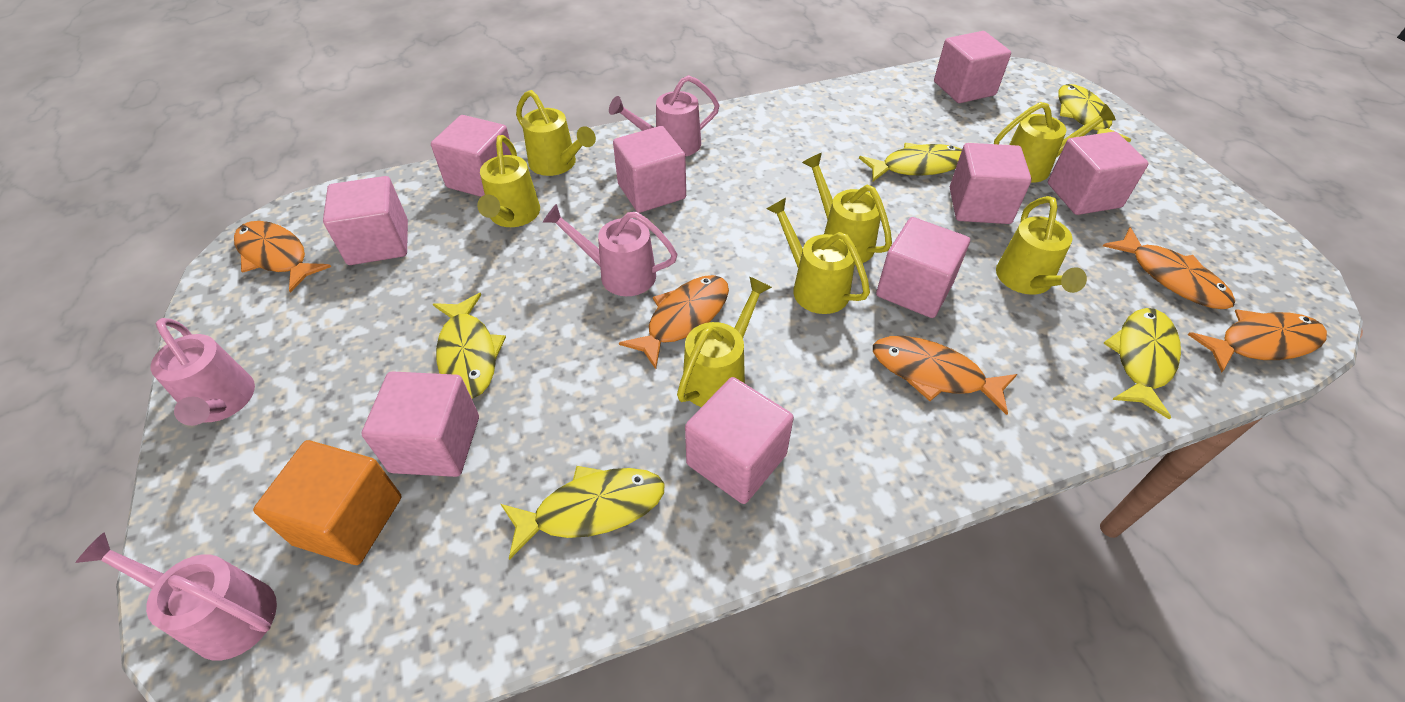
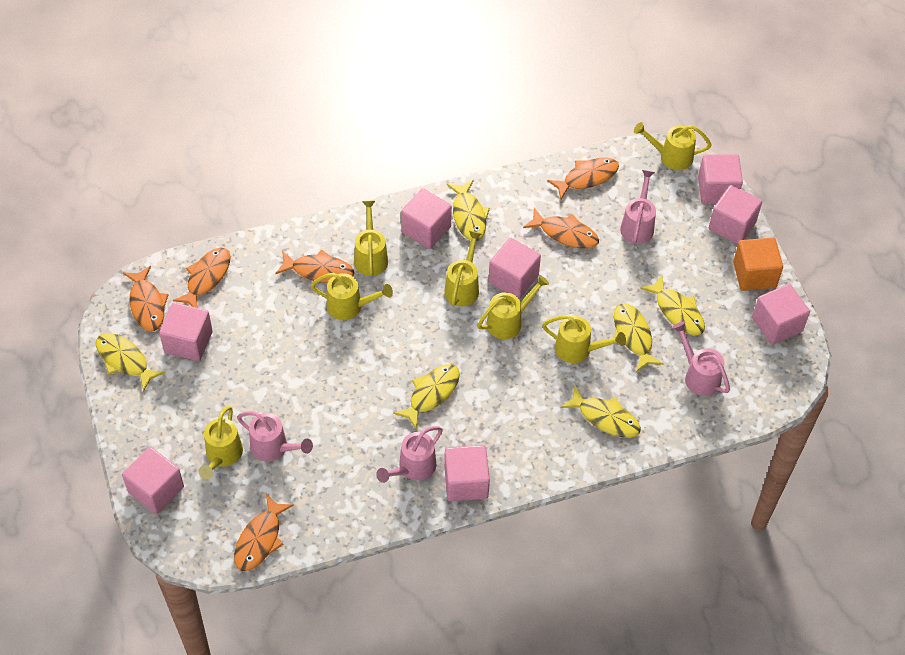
orange fish: 5 -> 6
pink cube: 9 -> 8
yellow fish: 5 -> 6

